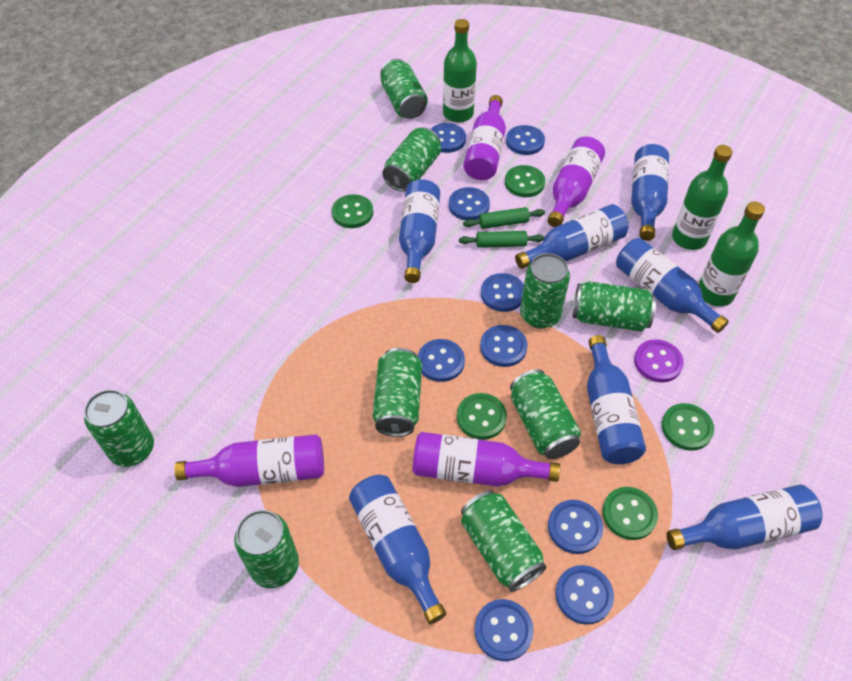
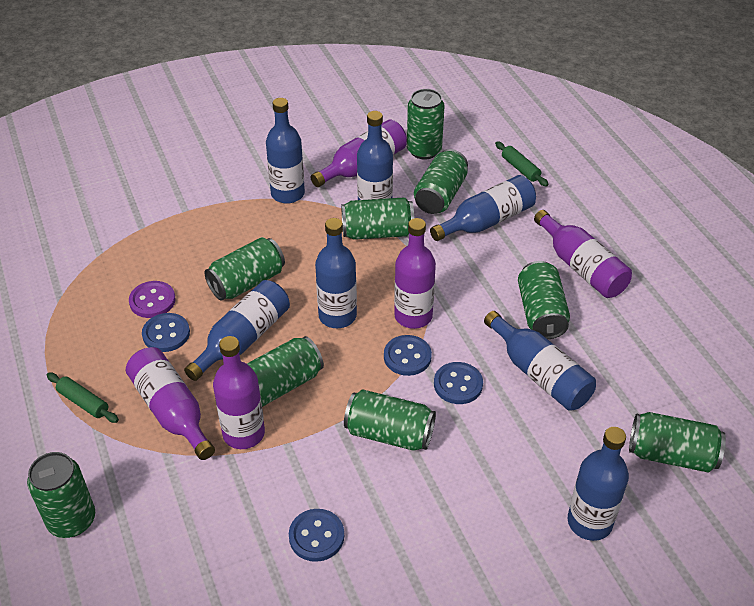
blue button: 9 -> 4
green bottle: 3 -> 0
green button: 5 -> 0
purple bottle: 4 -> 5

